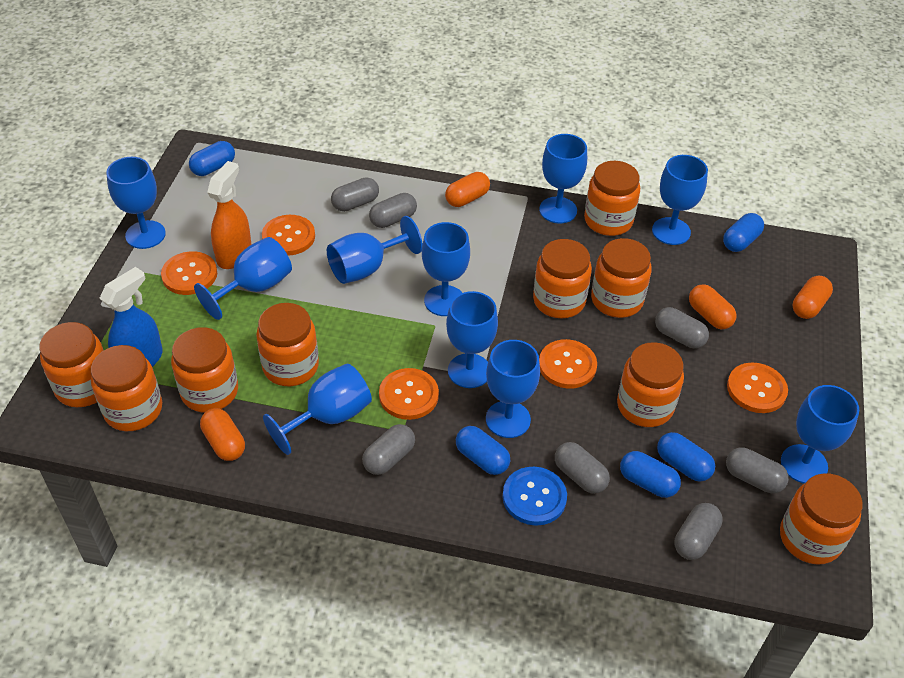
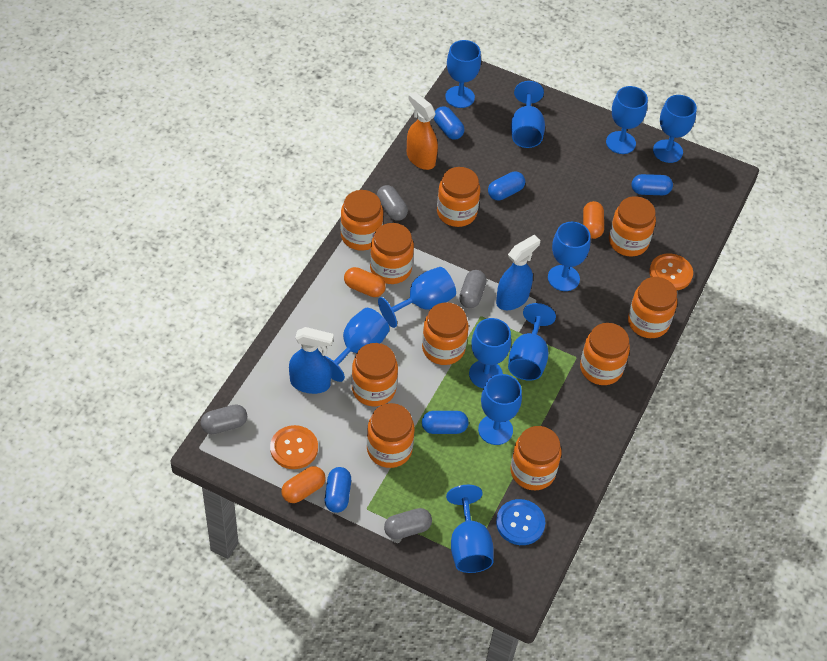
blue goblet: 10 -> 11
blue spray bottle: 1 -> 2
grey capsule: 7 -> 4
orange button: 5 -> 2
orange capsule: 4 -> 3
orange jar: 9 -> 10

